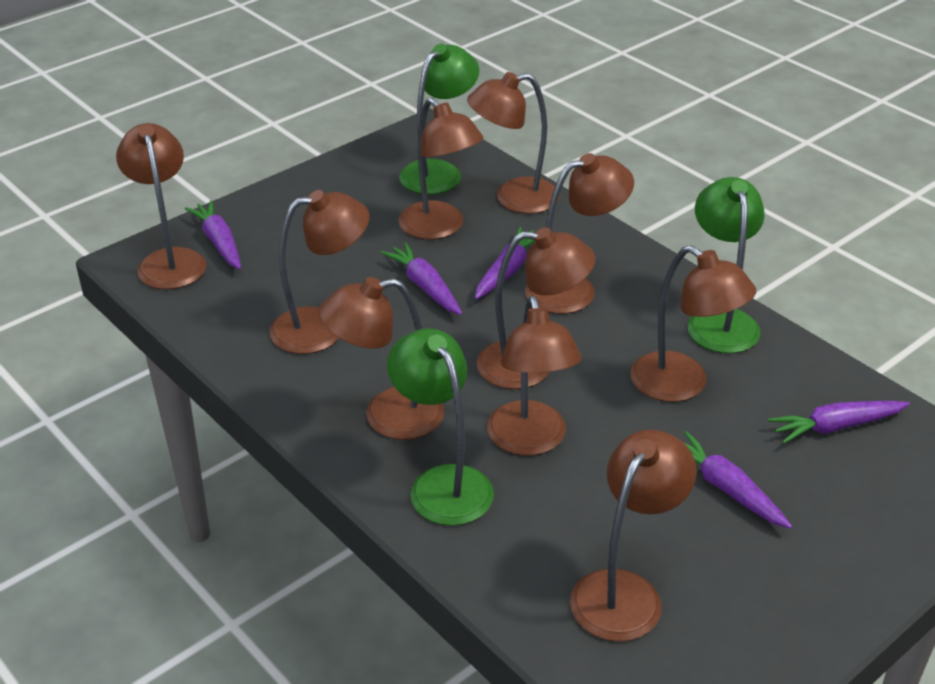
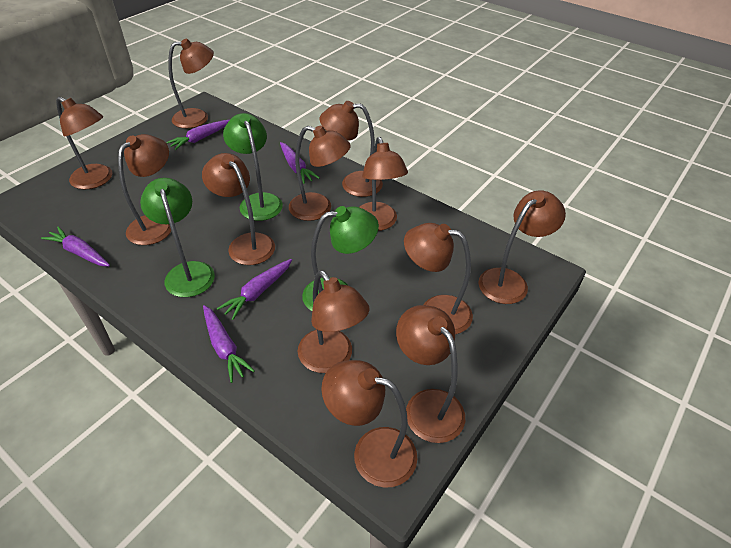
brown lamp: 10 -> 12

